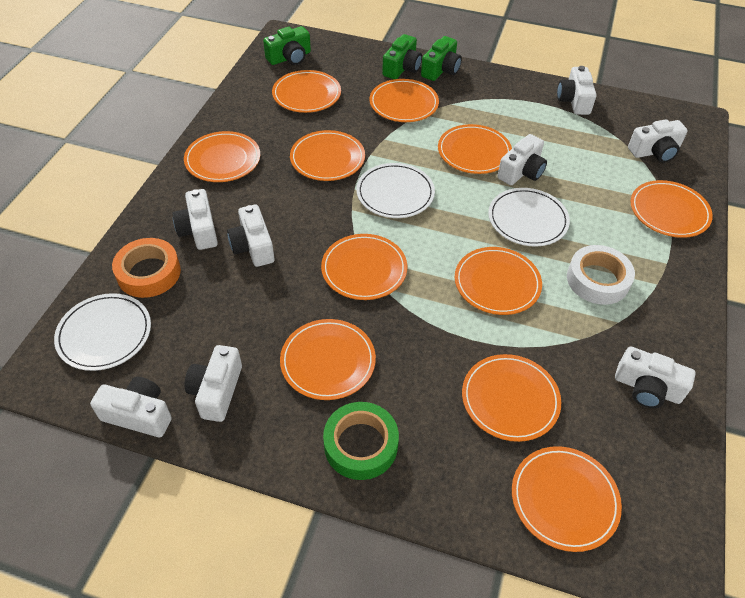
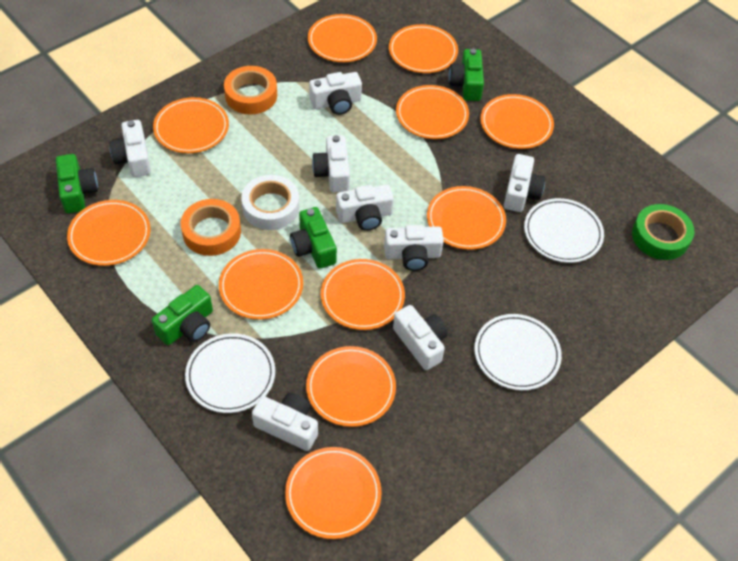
green camera: 3 -> 4
orange tape: 1 -> 2

